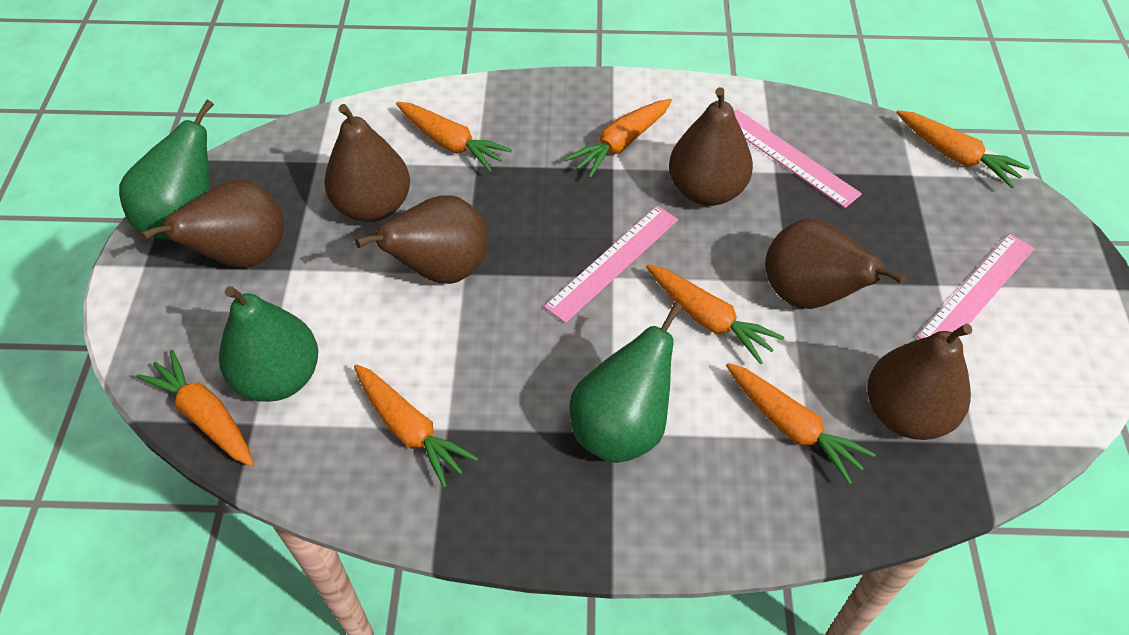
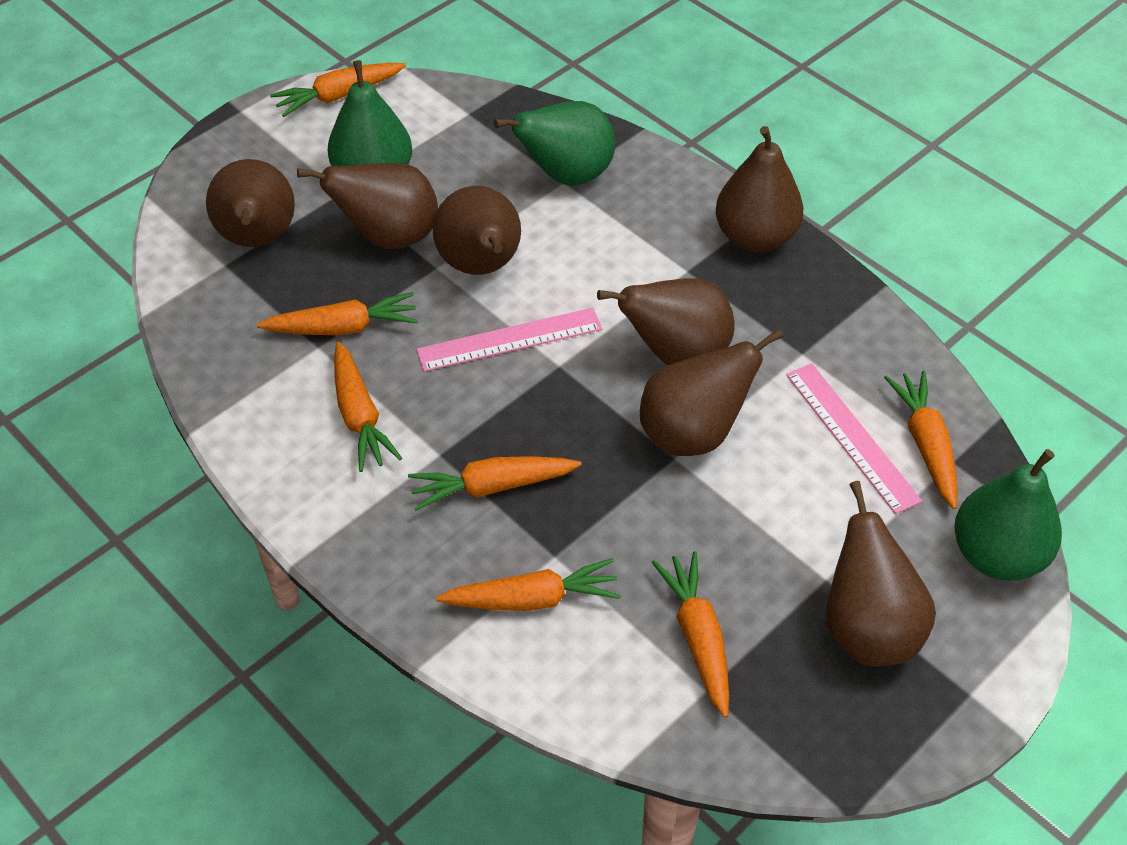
brown pear: 6 -> 7
pink ruler: 3 -> 2

